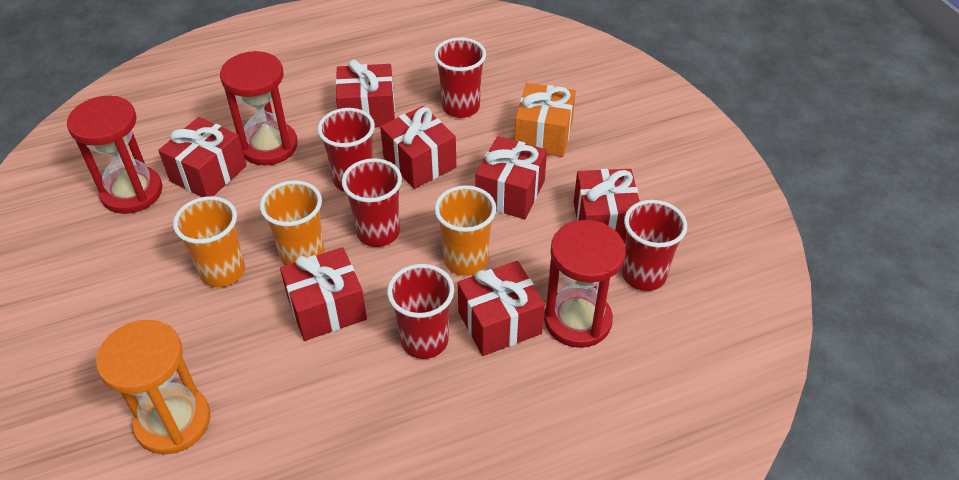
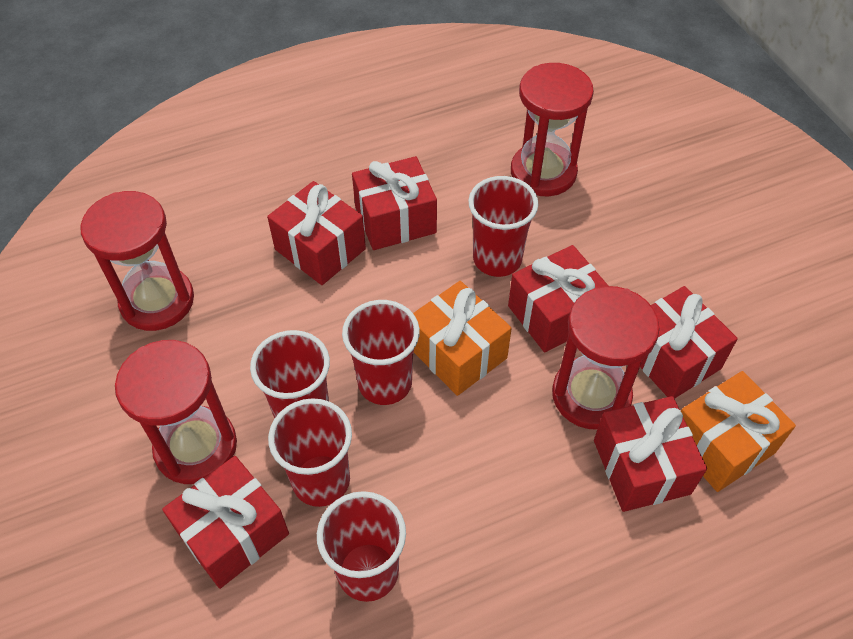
orange cup: 3 -> 0
orange gift: 1 -> 2
orange hourglass: 1 -> 0
red gift: 7 -> 6
red hourglass: 3 -> 4

